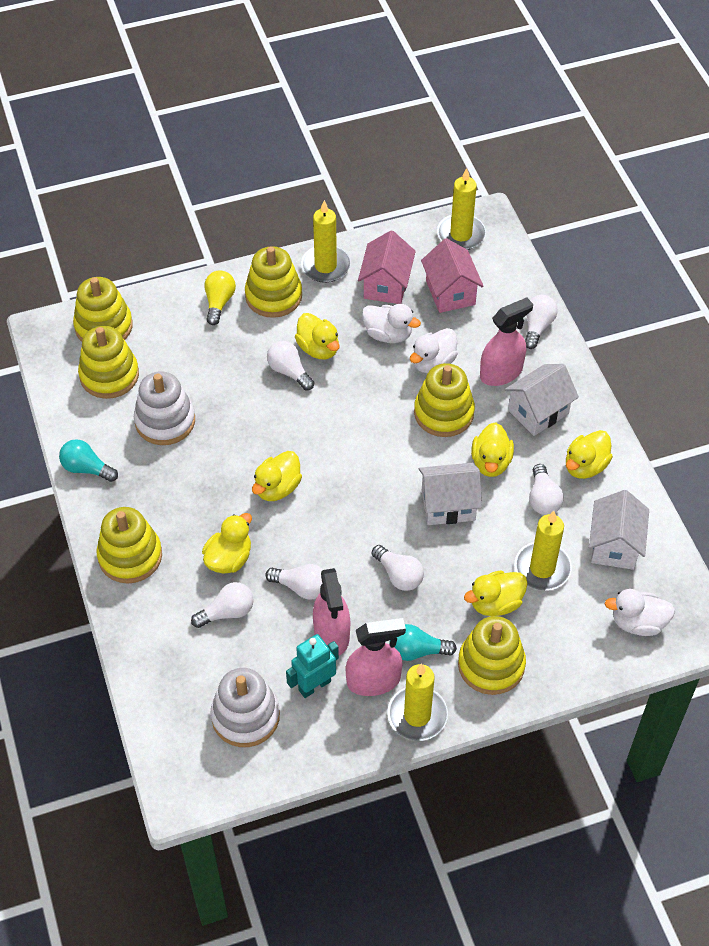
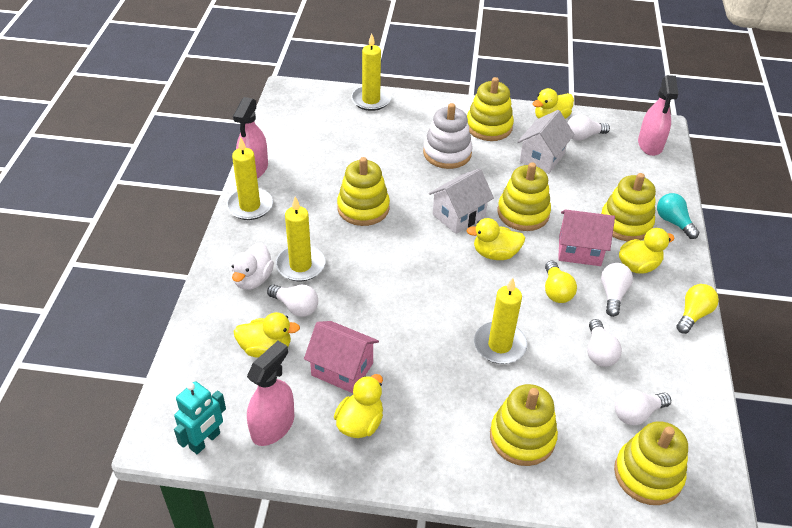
turquoise light bulb: 2 -> 1
white duck: 3 -> 1
white house: 3 -> 2
white light bulb: 6 -> 5
white stacking toy: 2 -> 1
yellow duck: 6 -> 5
yellow light bulb: 1 -> 2

